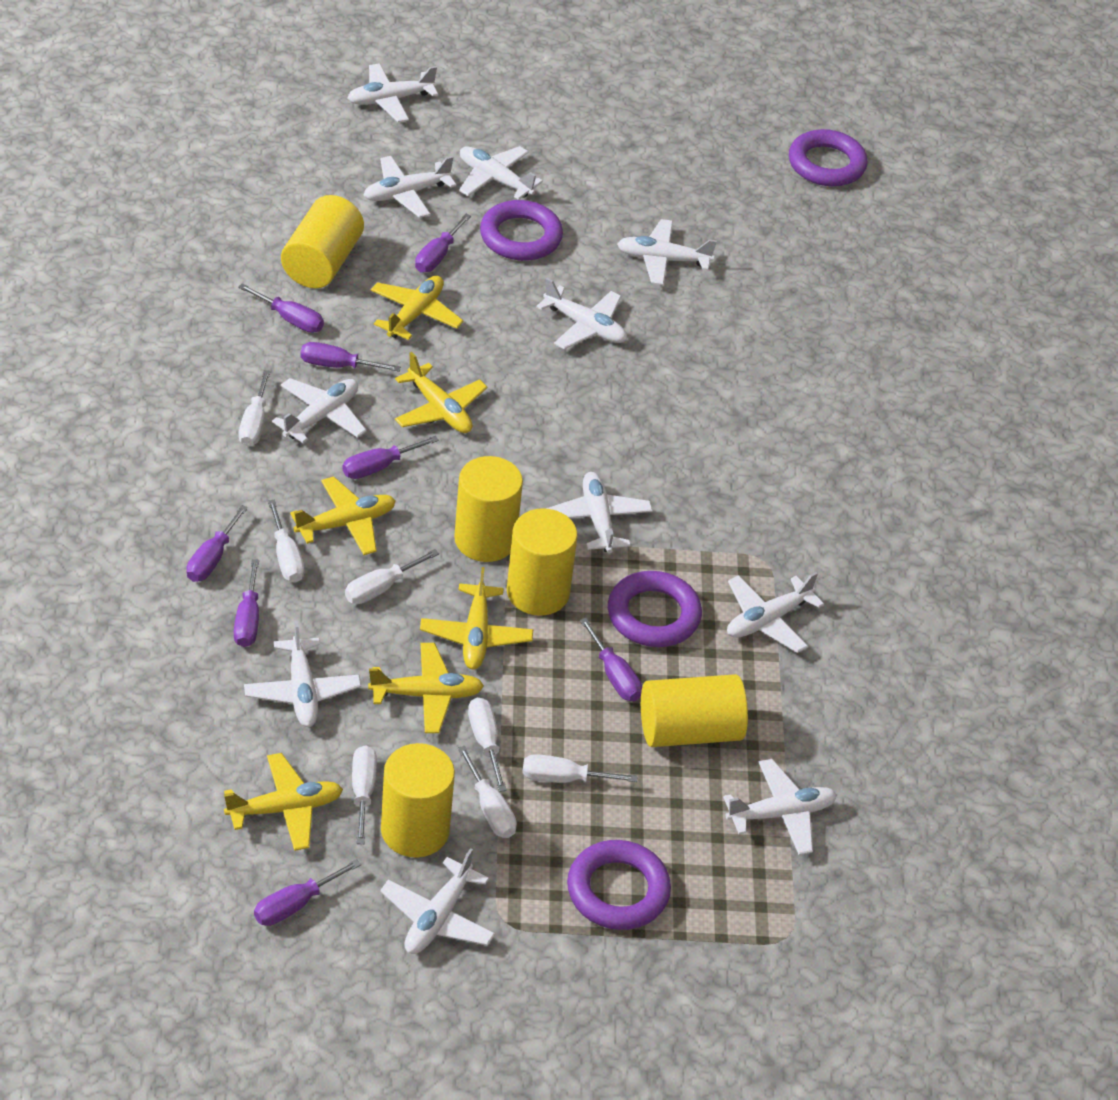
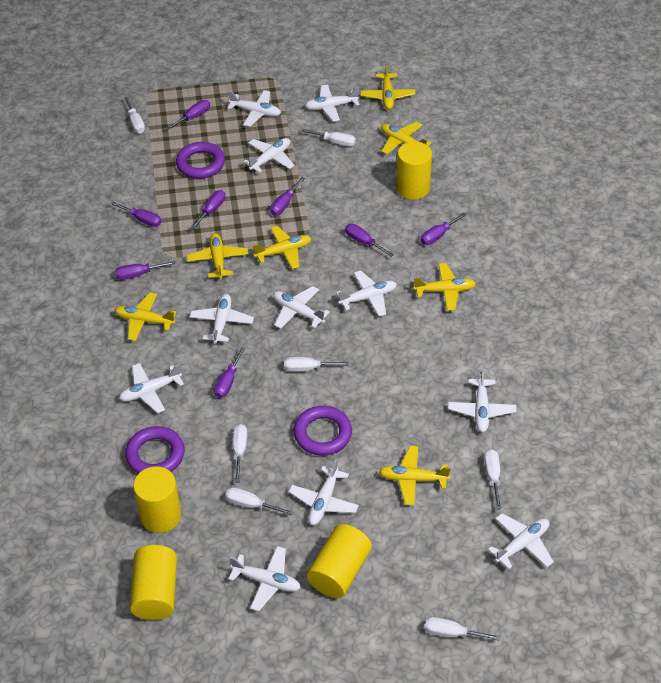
purple ring: 4 -> 3
yellow cylinder: 5 -> 4
yellow plane: 6 -> 7

